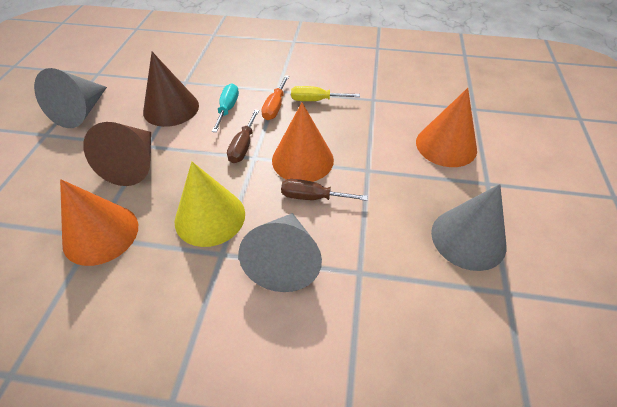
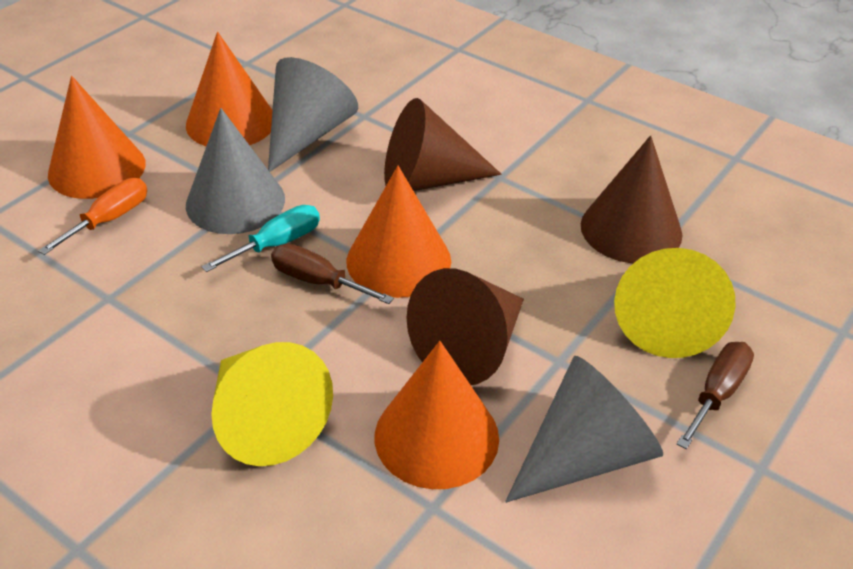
brown cone: 2 -> 3
orange cone: 3 -> 4
yellow cone: 1 -> 2
yellow screwdriver: 1 -> 0

